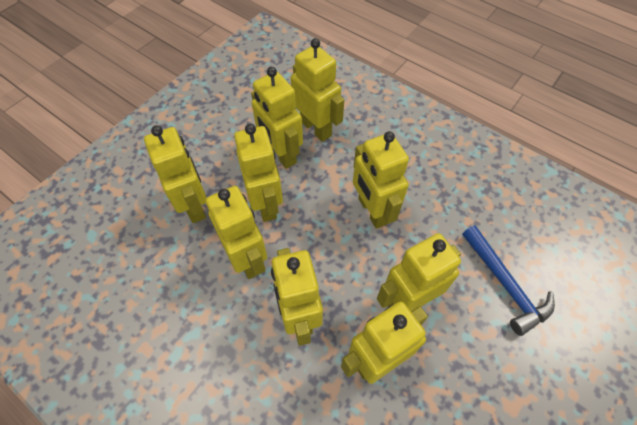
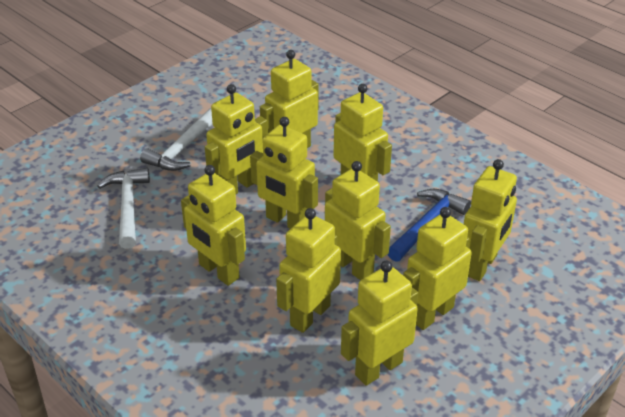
white hammer: 0 -> 2
yellow robot: 9 -> 10

